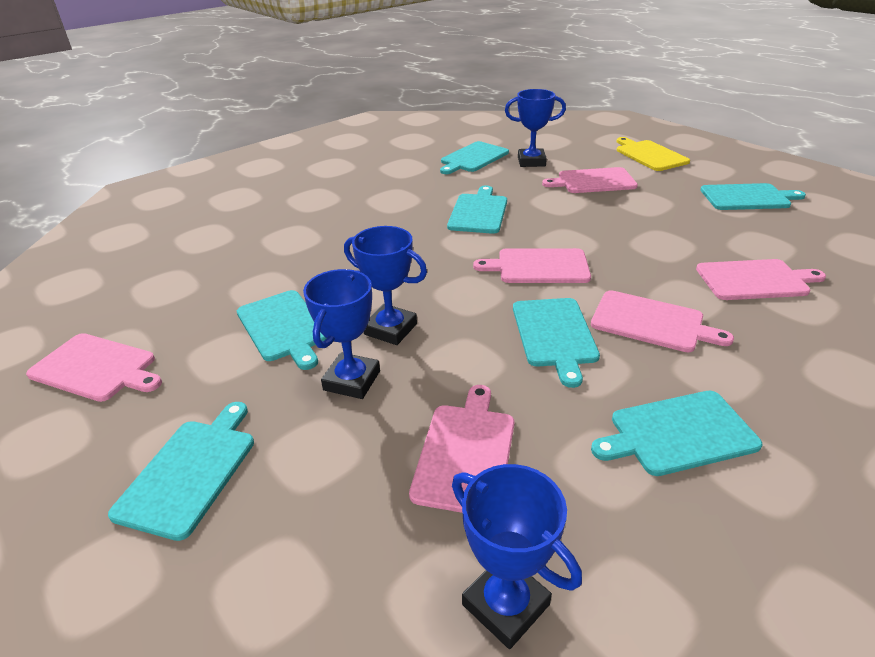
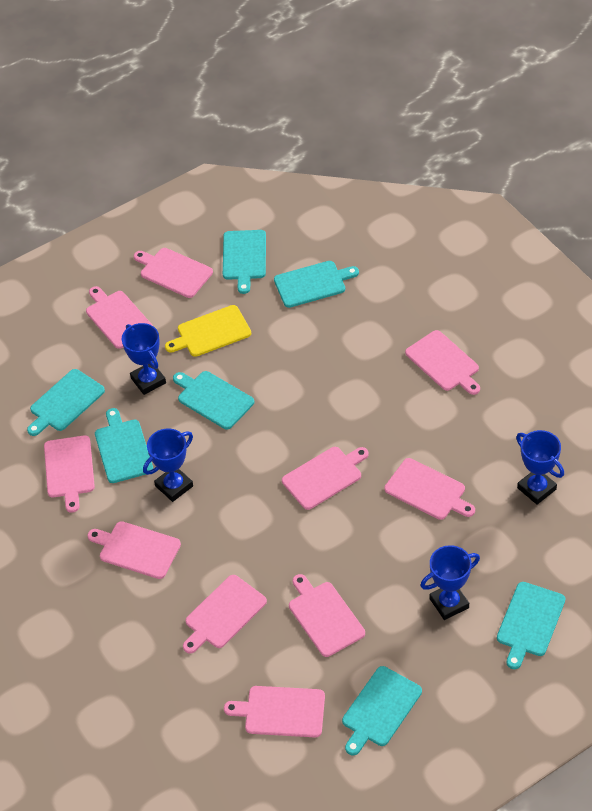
pink cutting board: 6 -> 10

